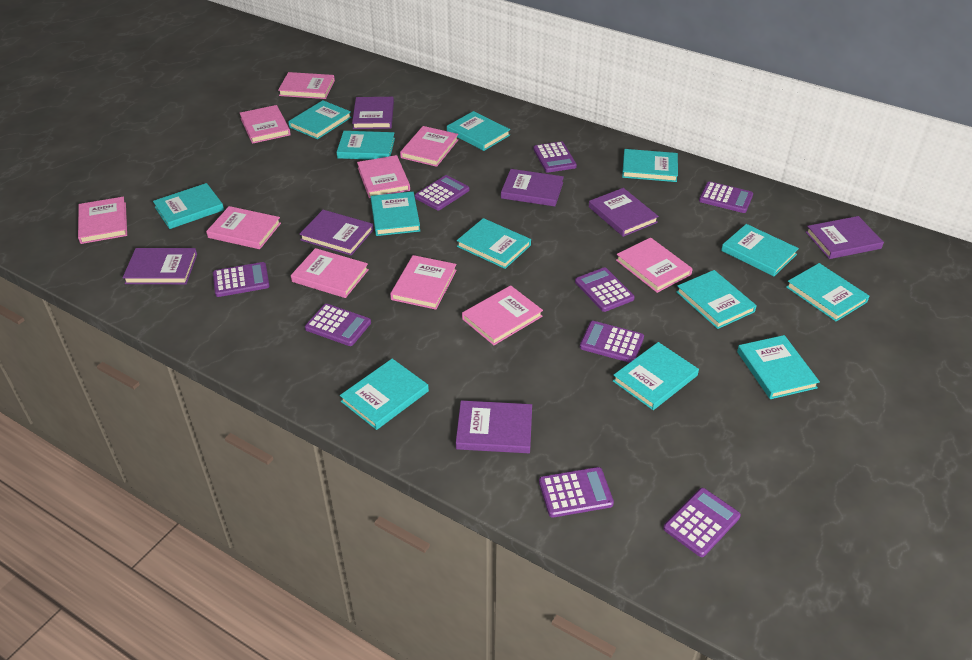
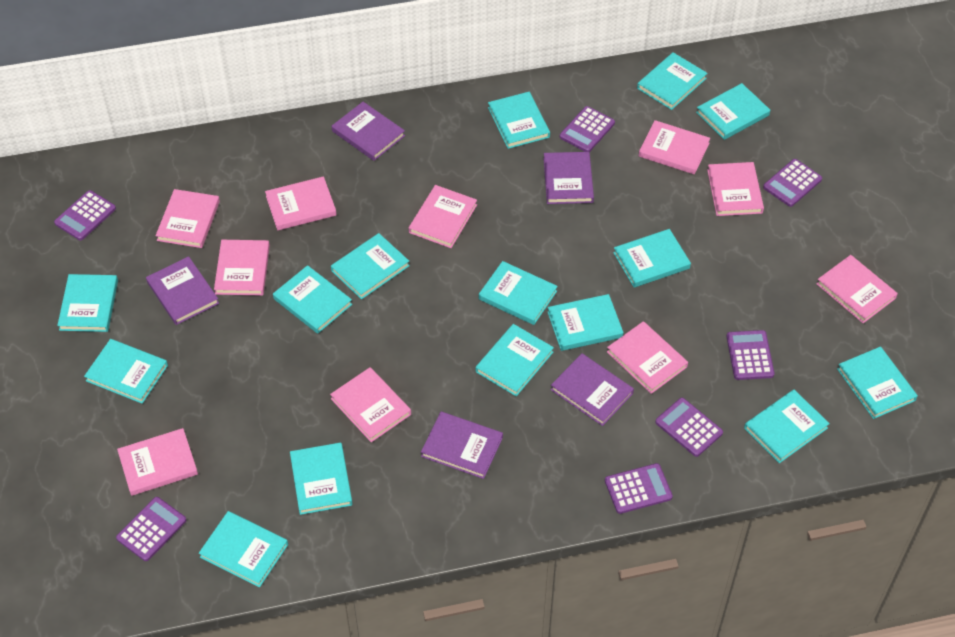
purple book: 7 -> 5
purple calculator: 9 -> 7
turquoise book: 13 -> 15

